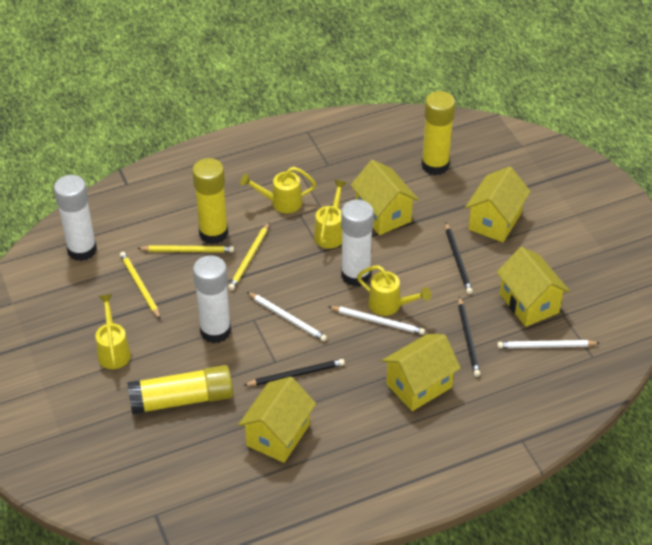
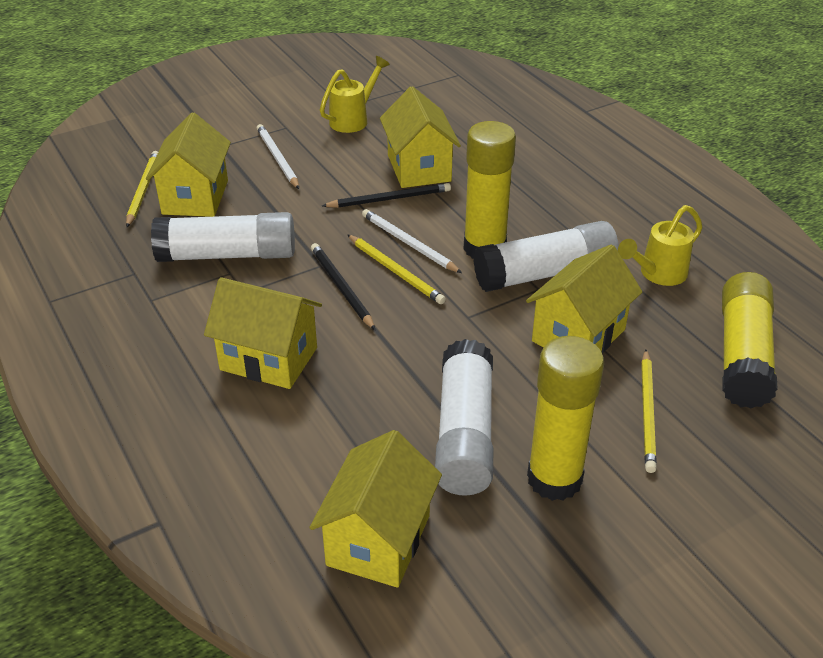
black pencil: 3 -> 2
white pencil: 3 -> 2
yellow watering can: 4 -> 2

